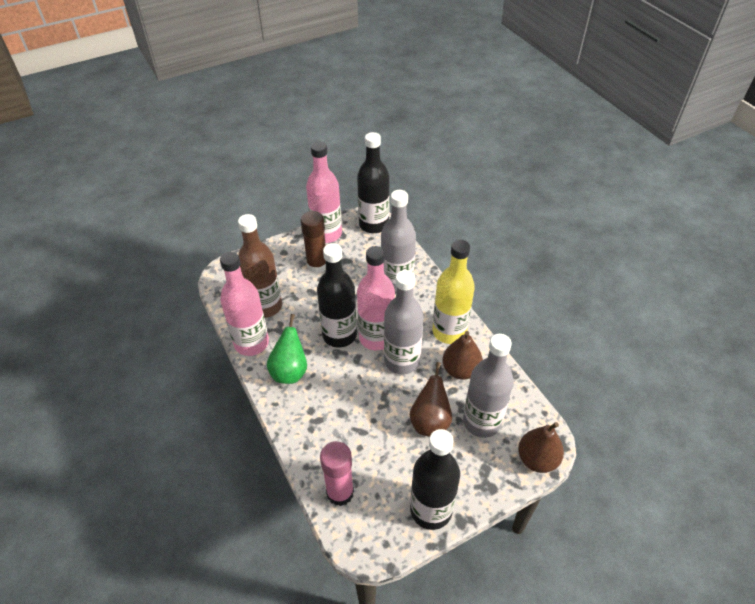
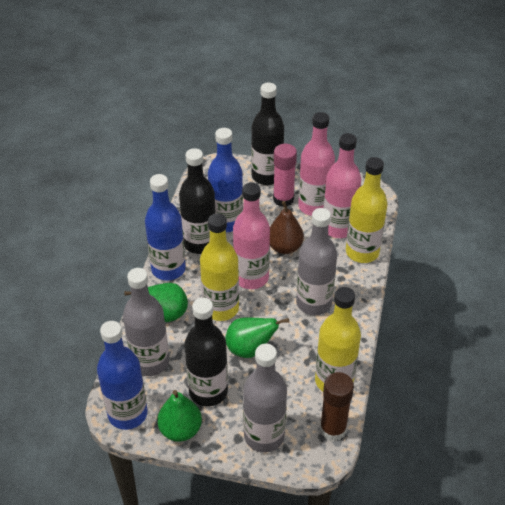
blue bottle: 0 -> 3
brown bottle: 1 -> 0
brown pear: 3 -> 1
green pear: 1 -> 3
yellow bottle: 1 -> 3

